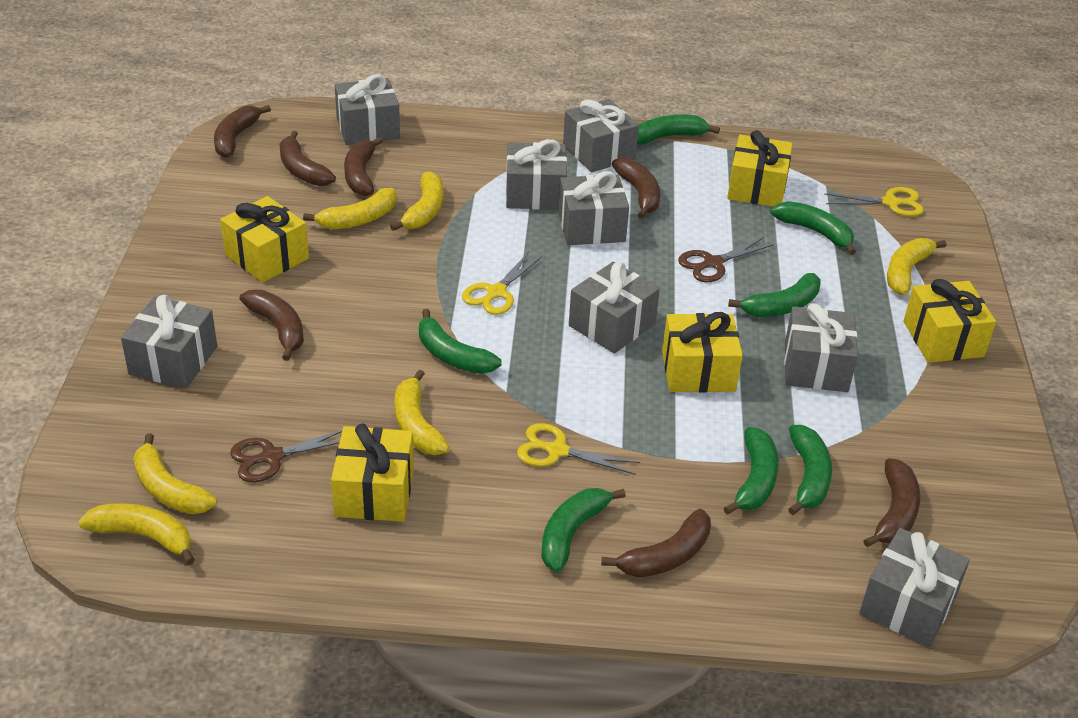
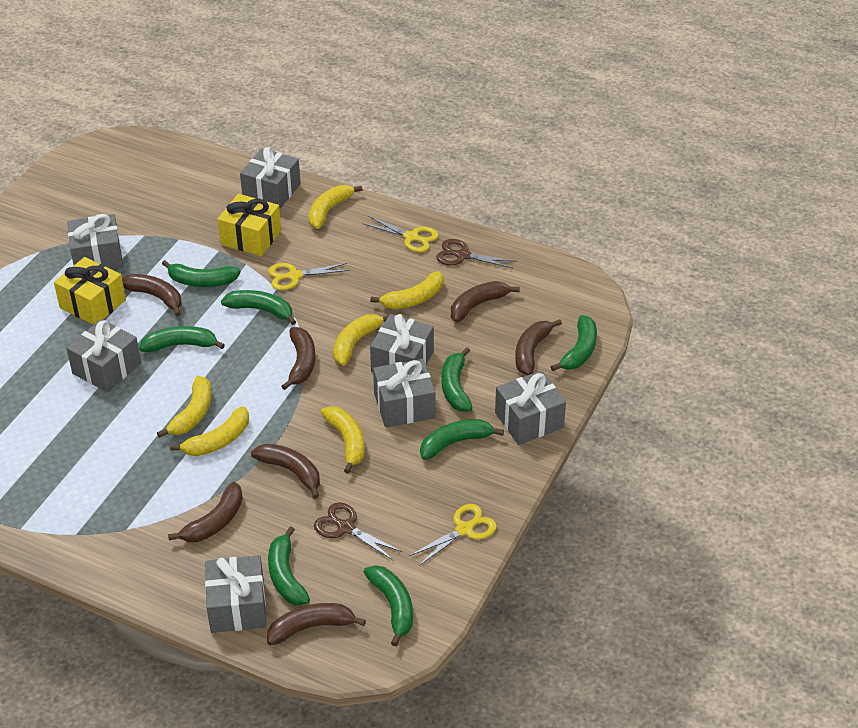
green banana: 7 -> 8
grey gift: 8 -> 7
yellow gift: 5 -> 2

